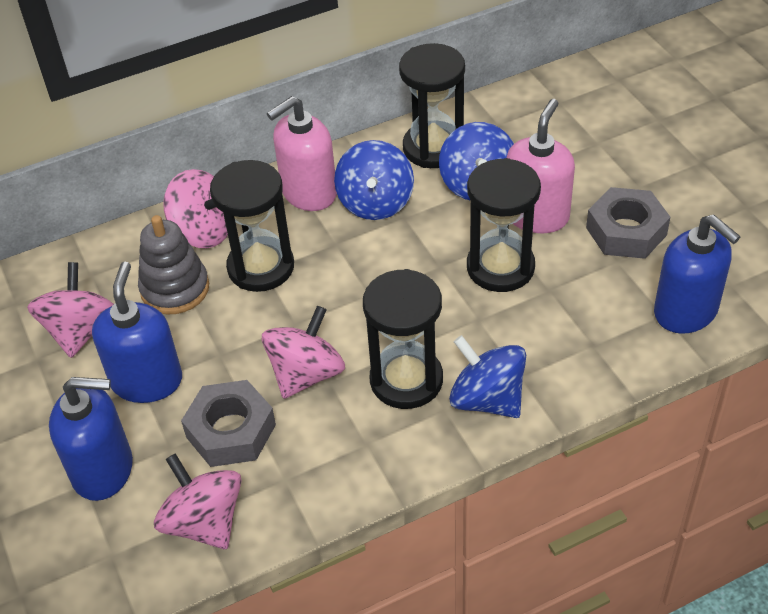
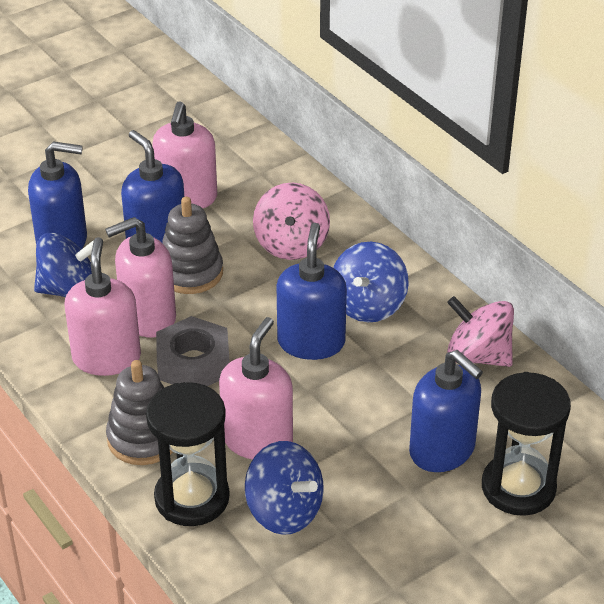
black hourglass: 4 -> 2
blue soap dispenser: 3 -> 4
grey nut: 2 -> 1
grey stacking toy: 1 -> 2
pink soap dispenser: 2 -> 4
pink spinning top: 4 -> 2

